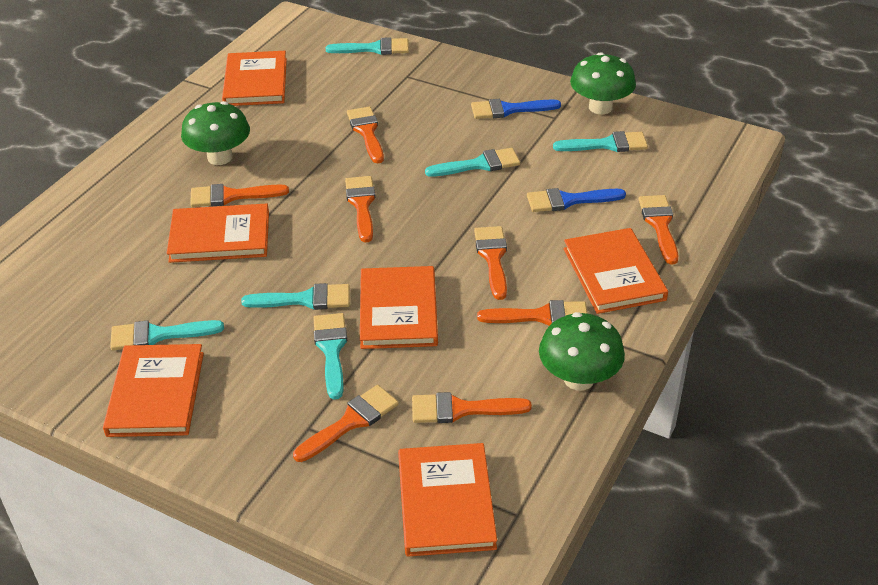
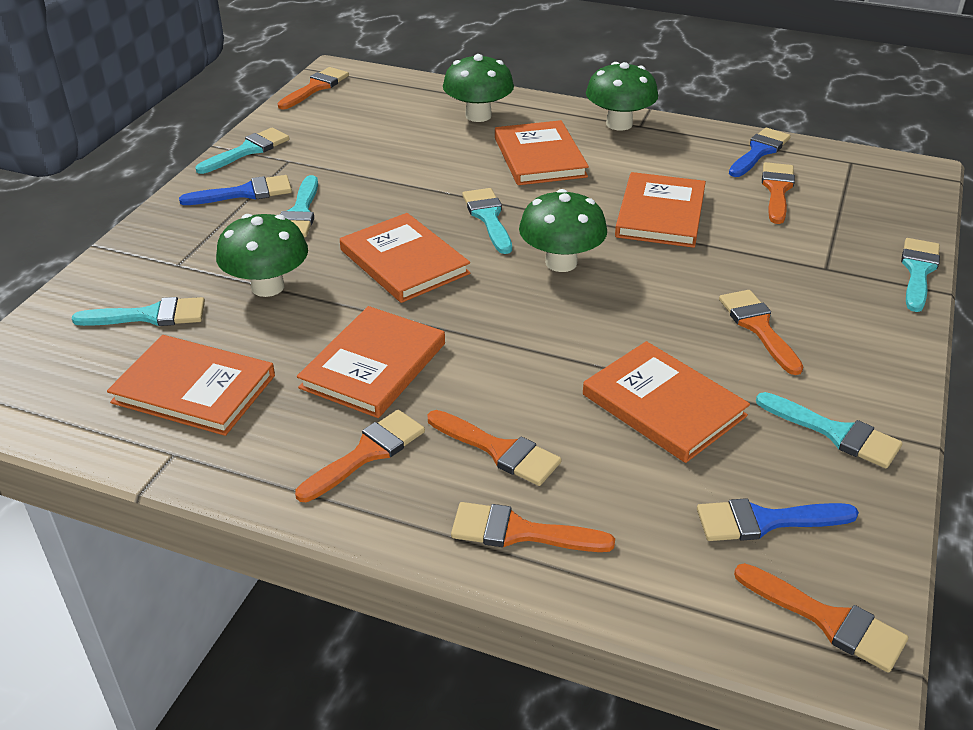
blue brush: 2 -> 3
green mushroom: 3 -> 4
orange brush: 8 -> 7

